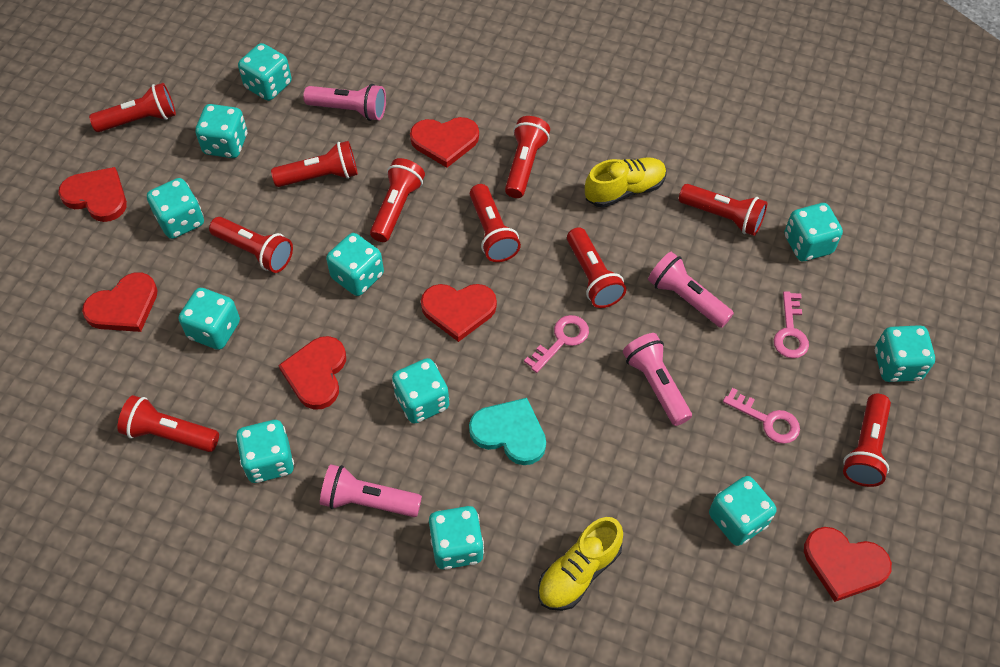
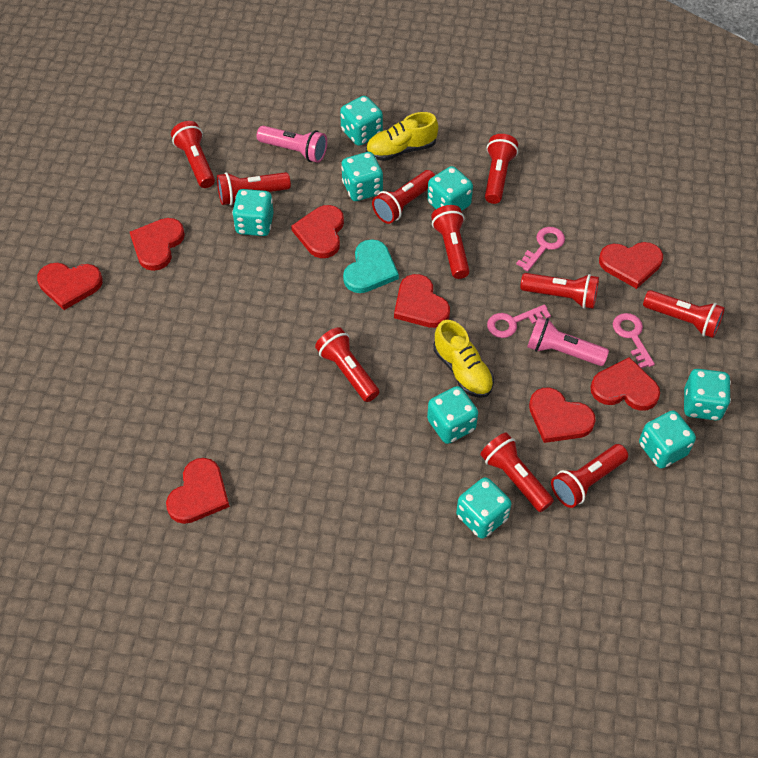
pink flashlight: 4 -> 2
red heart: 6 -> 8
turquoise dice: 11 -> 8

